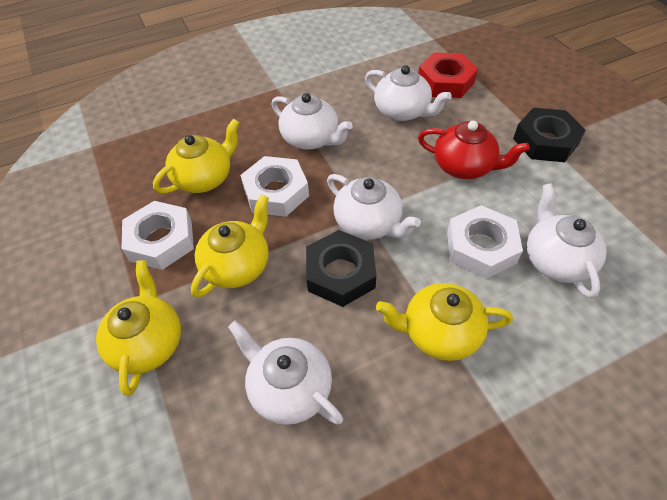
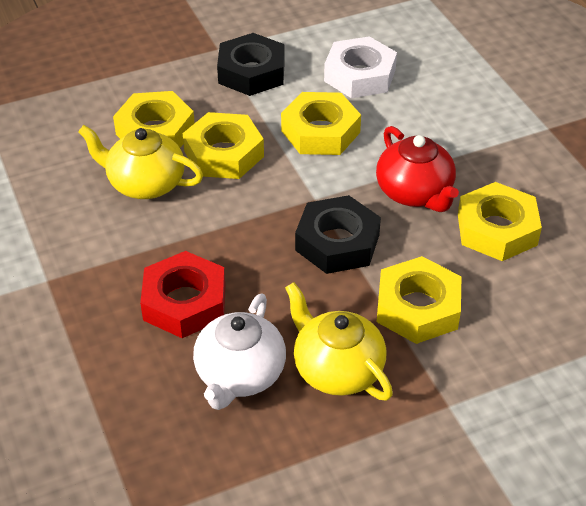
white nut: 3 -> 1
white teapot: 5 -> 1
yellow nut: 0 -> 5
yellow teapot: 4 -> 2

